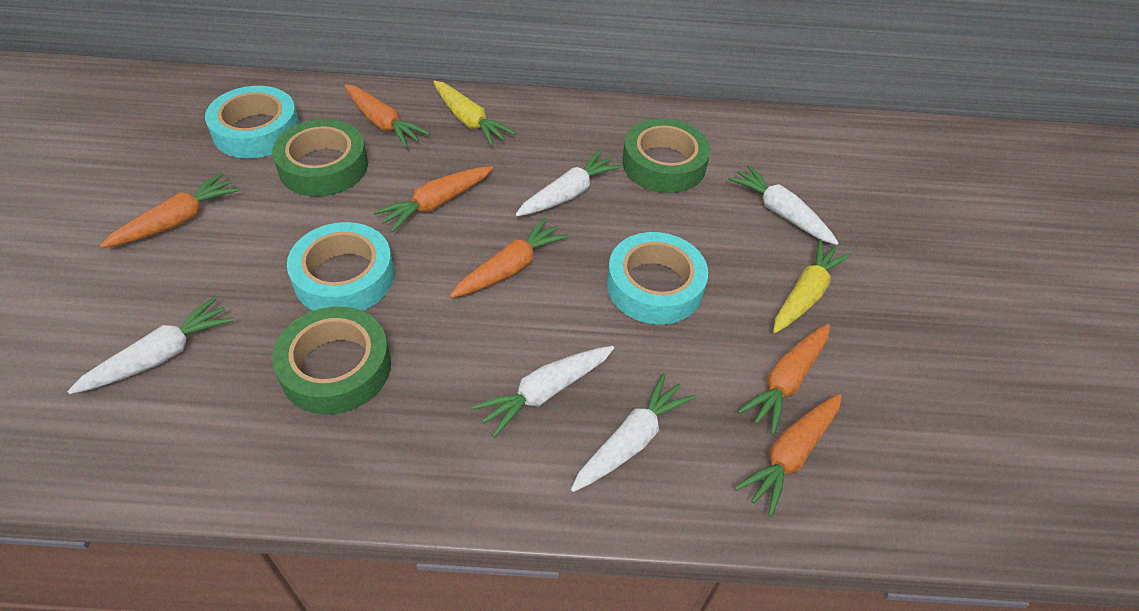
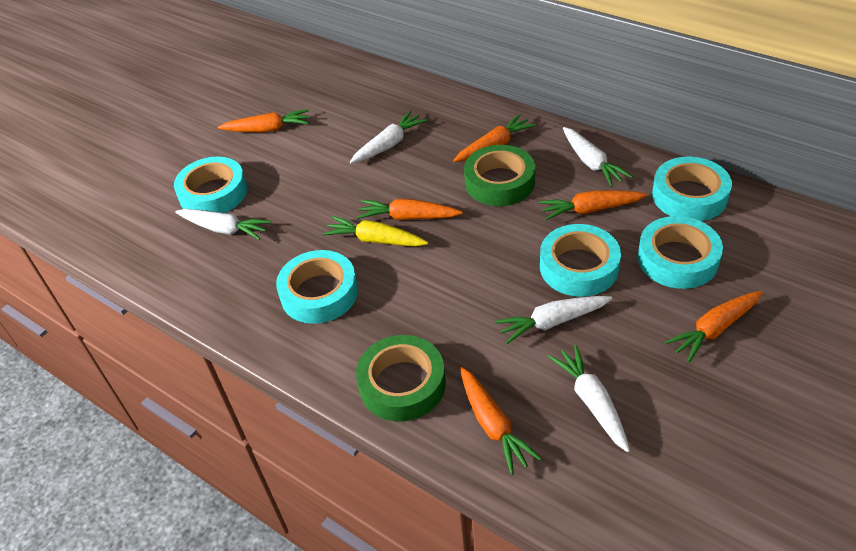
green tape: 3 -> 2
turquoise tape: 3 -> 5
yellow carrot: 2 -> 1

